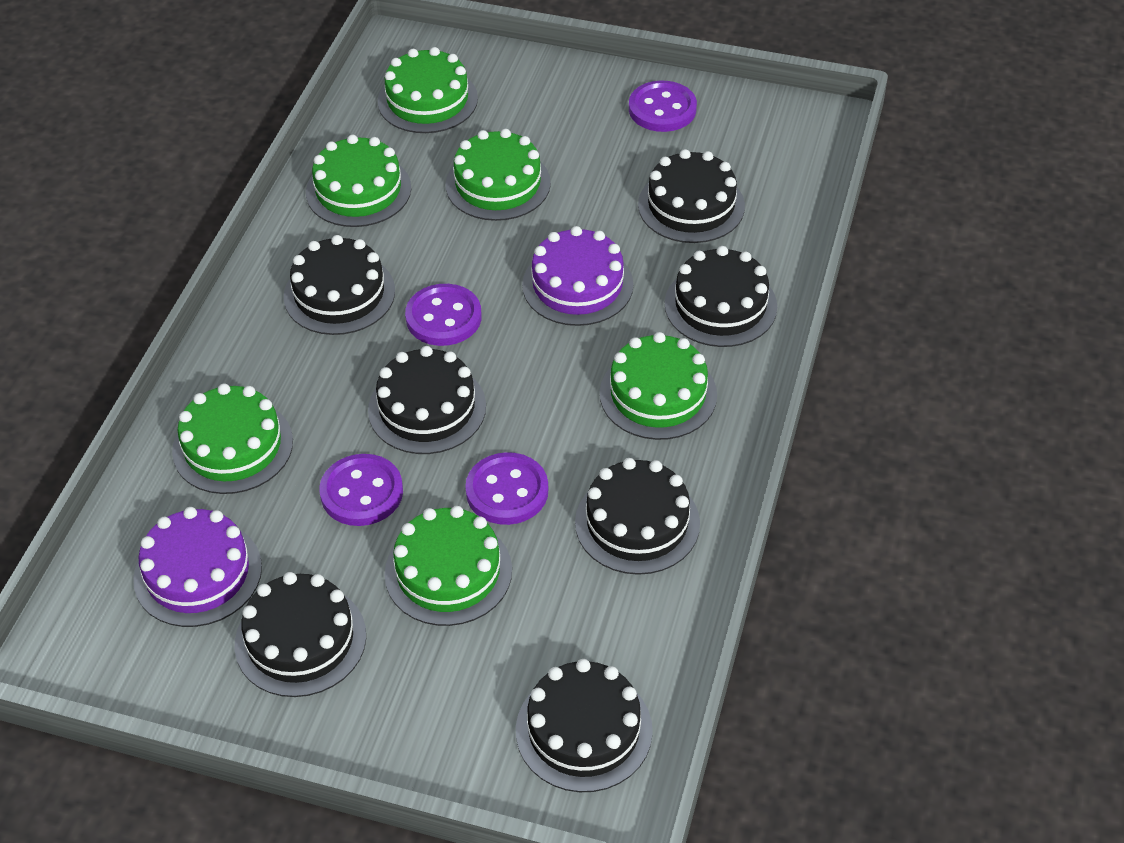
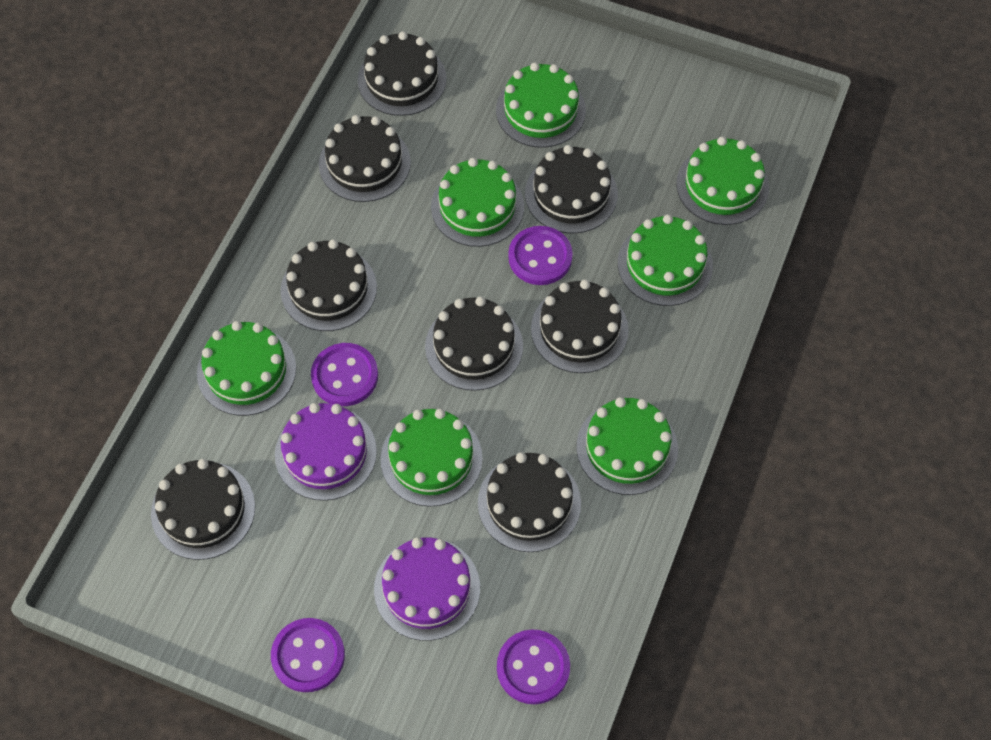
black cake: 7 -> 8
green cake: 6 -> 7

